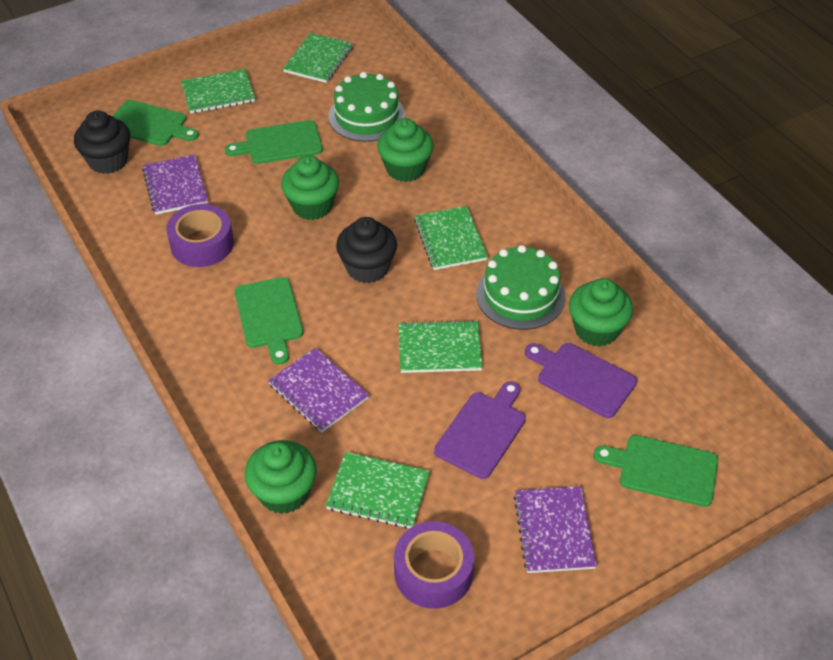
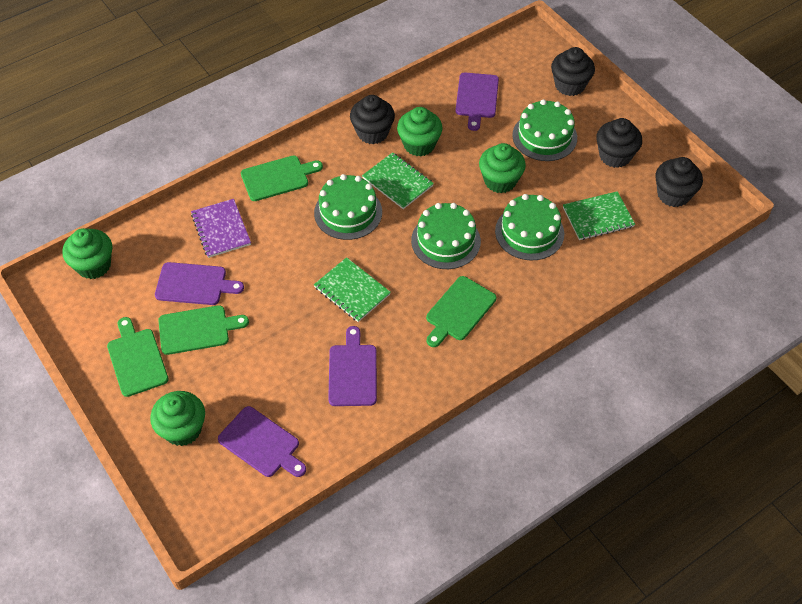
black cupcake: 2 -> 4
green cake: 2 -> 4
green notebook: 5 -> 3
purple cutting board: 2 -> 4
purple notebook: 3 -> 1
purple tape: 2 -> 0

